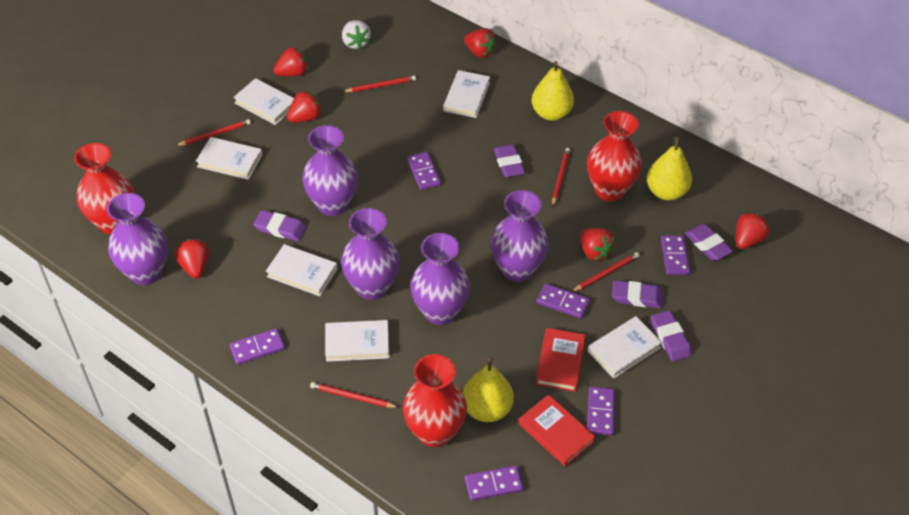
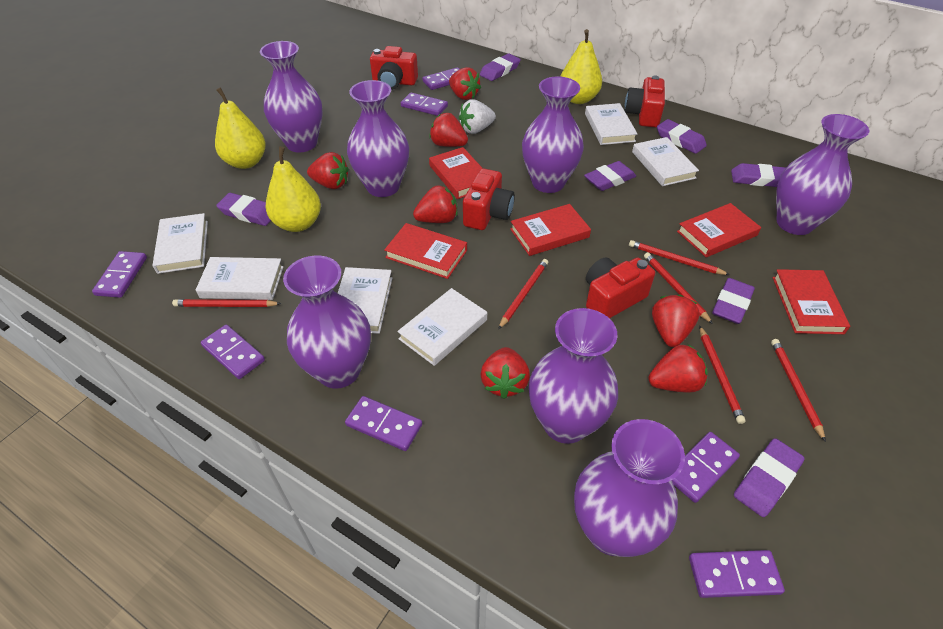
purple domino: 6 -> 7
purple eraser: 5 -> 7
purple vase: 5 -> 7
red book: 2 -> 5
red camera: 0 -> 4
red pencil: 5 -> 6
red strawberry: 6 -> 7
red vase: 3 -> 0

